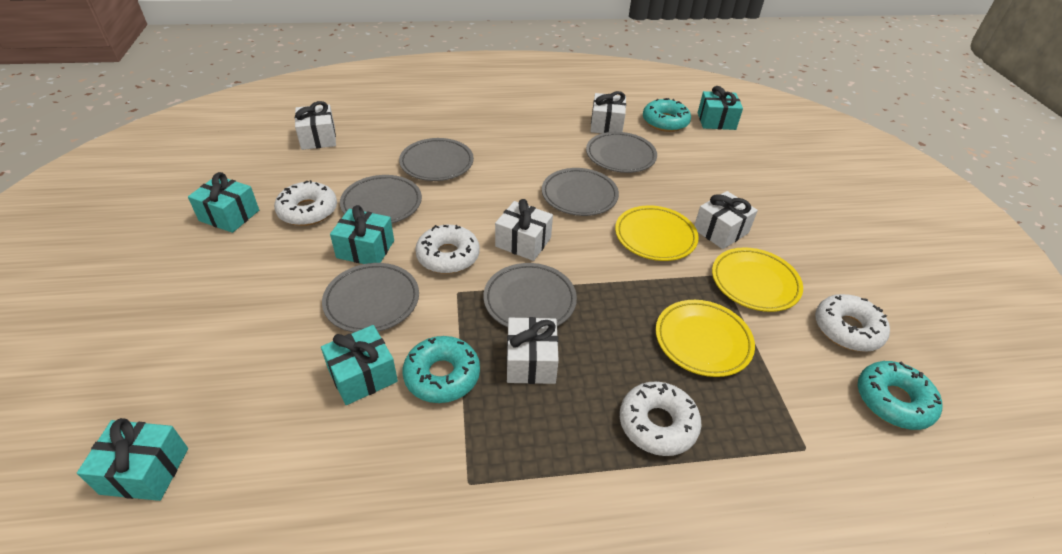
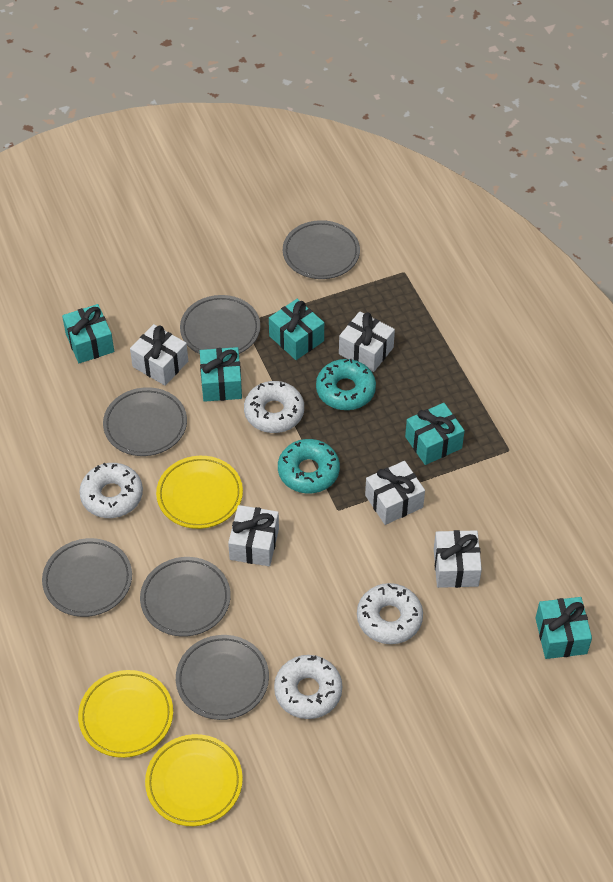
turquoise donut: 3 -> 2

